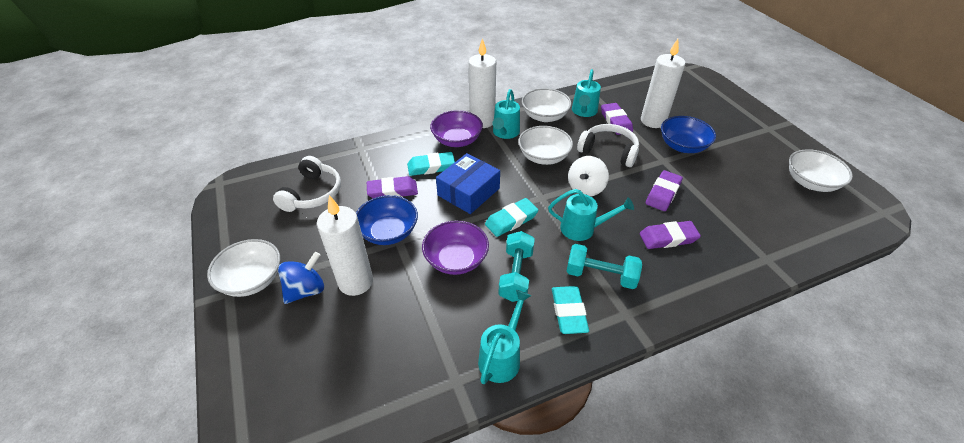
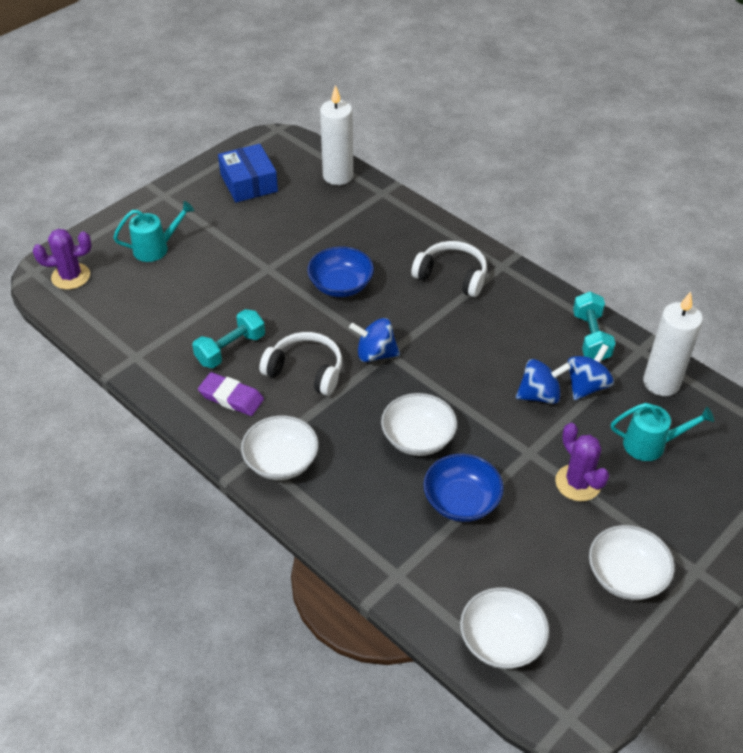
blue spinning top: 1 -> 3
purple bowl: 2 -> 0
purple cactus: 0 -> 2
purple eraser: 4 -> 1
turquoise eraser: 3 -> 0
turquoise watering can: 4 -> 2
white candle: 3 -> 2
white spinning top: 1 -> 0

